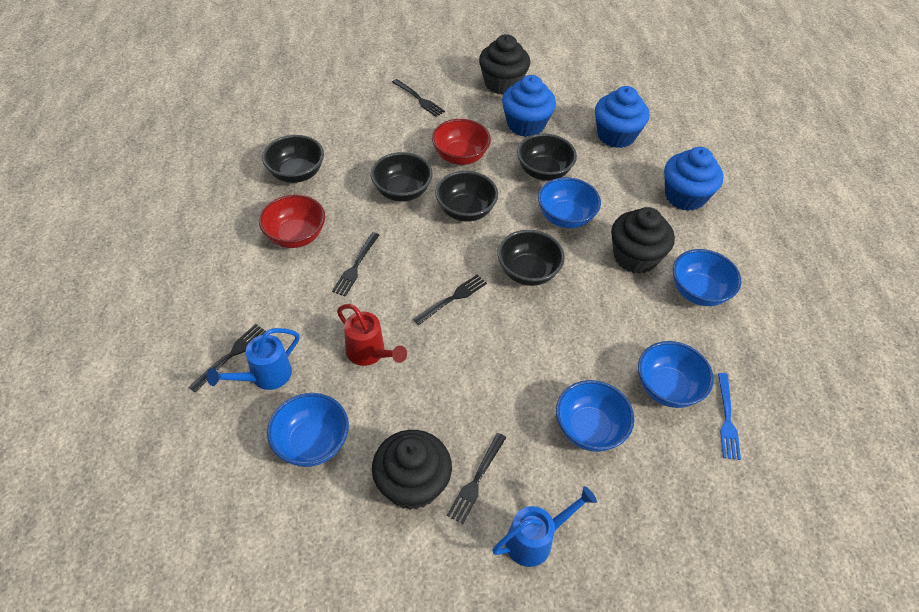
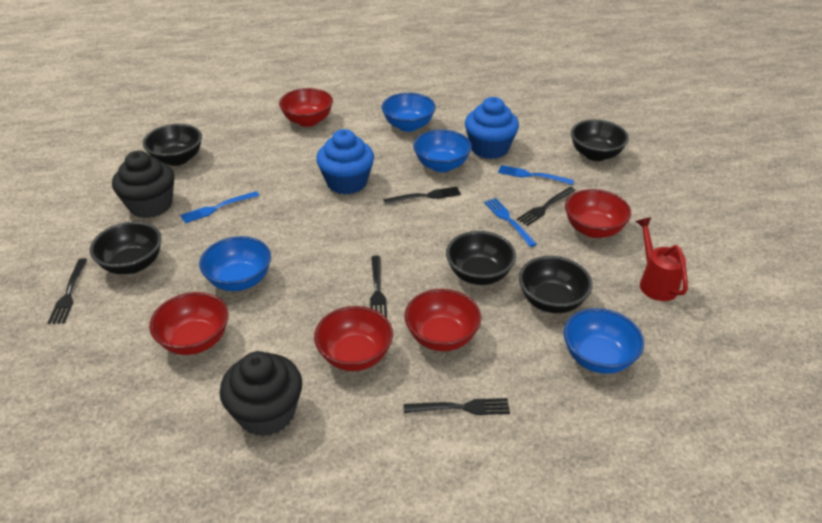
black cupcake: 3 -> 2
blue bowl: 5 -> 4
blue cupcake: 3 -> 2
blue fork: 1 -> 3
blue watering can: 2 -> 0
red bowl: 2 -> 5

